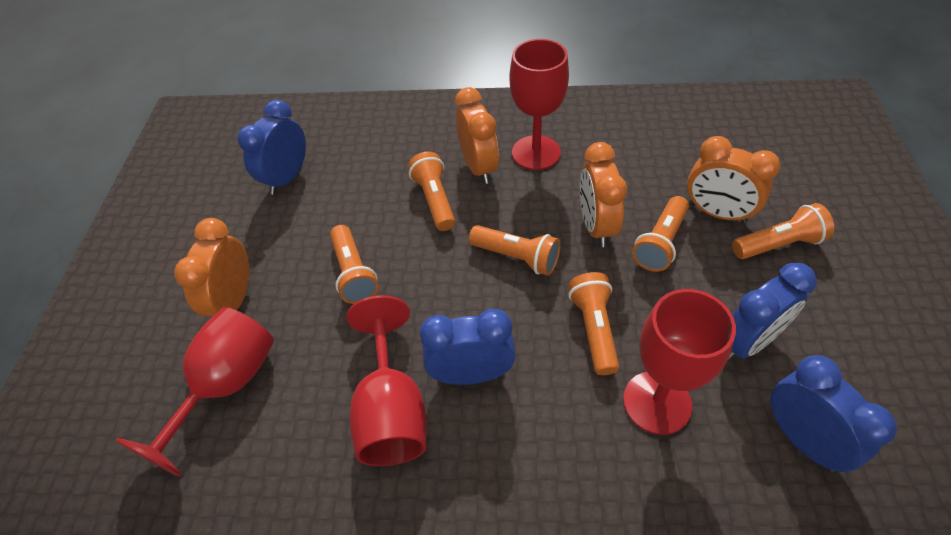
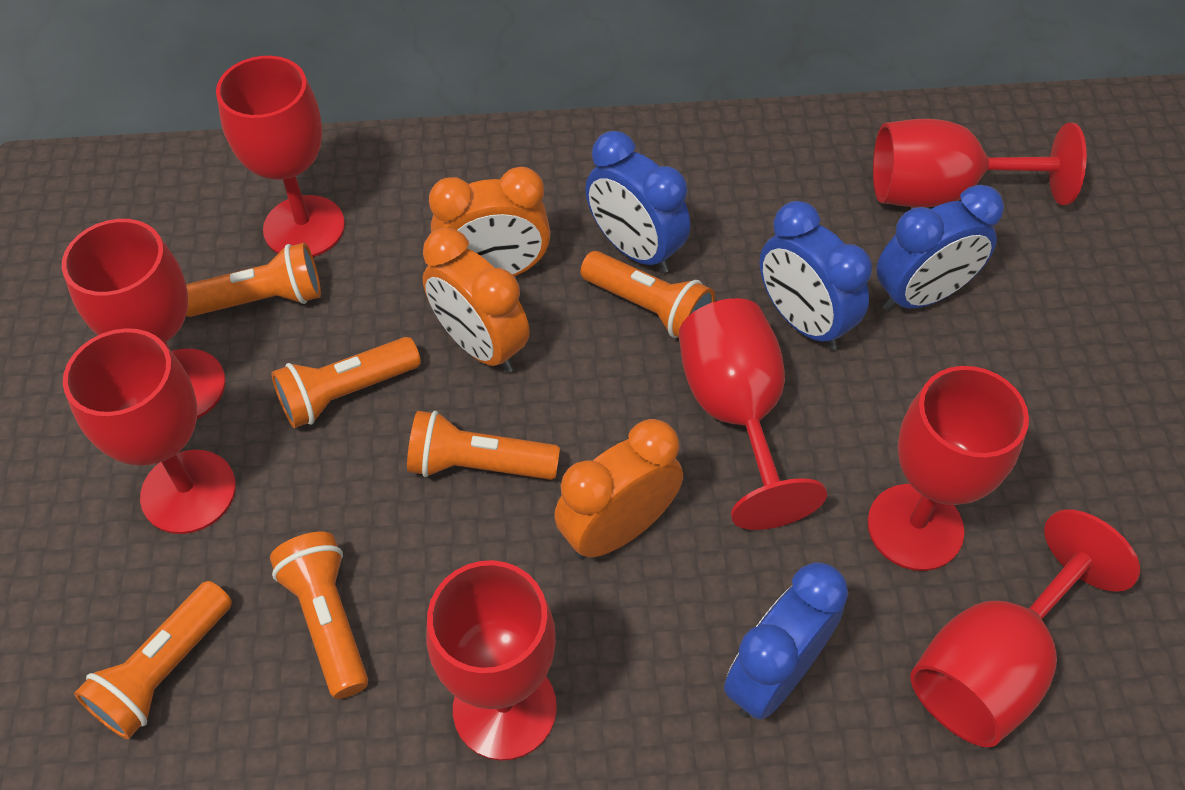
orange clock: 4 -> 3
red goblet: 4 -> 8

